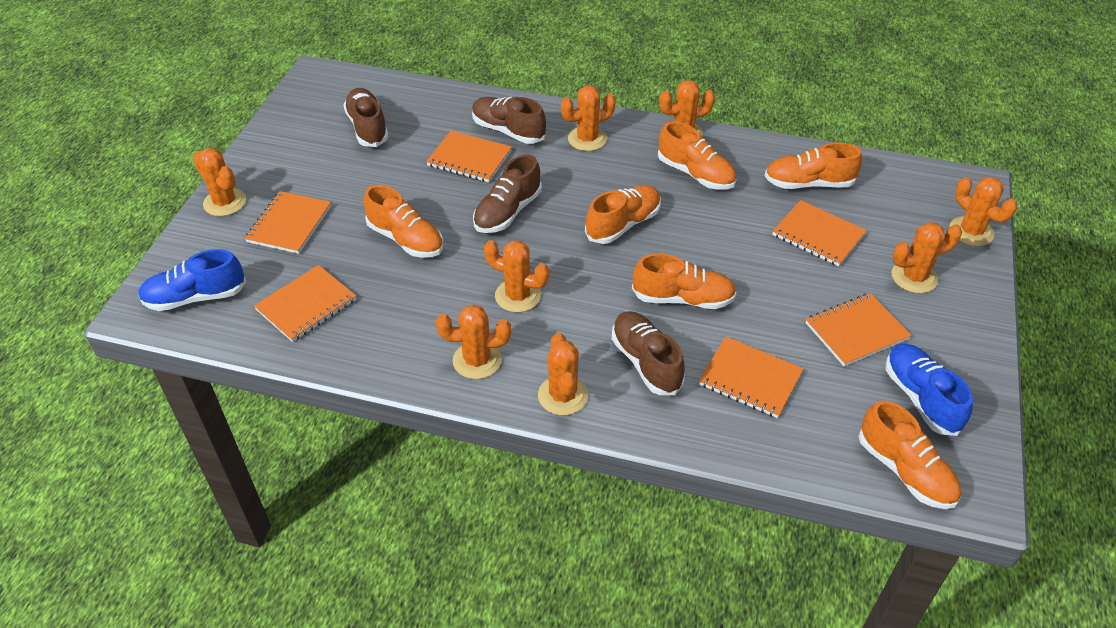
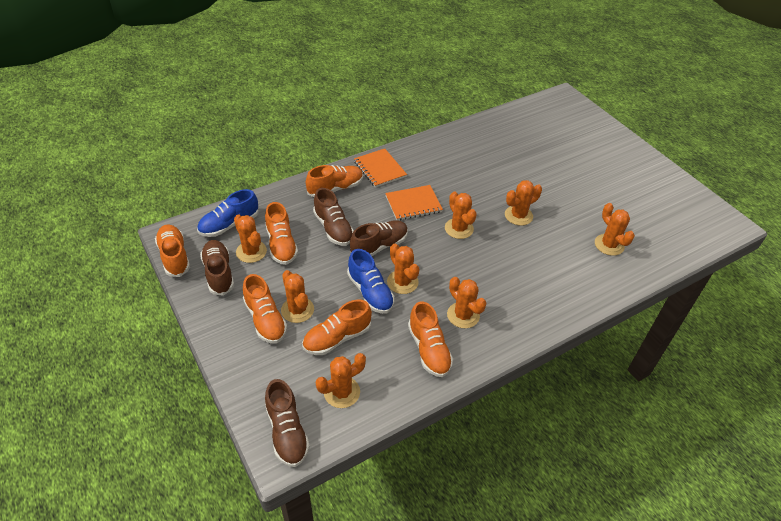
orange notebook: 6 -> 2

